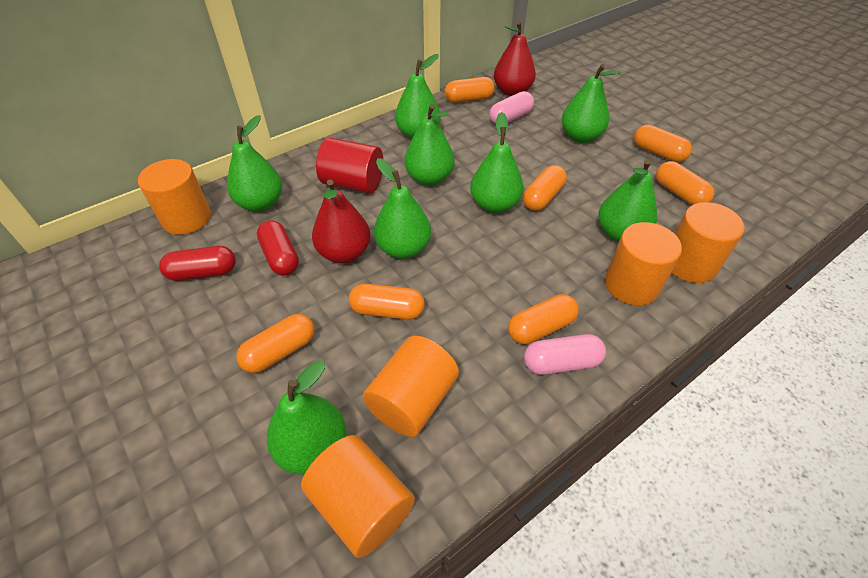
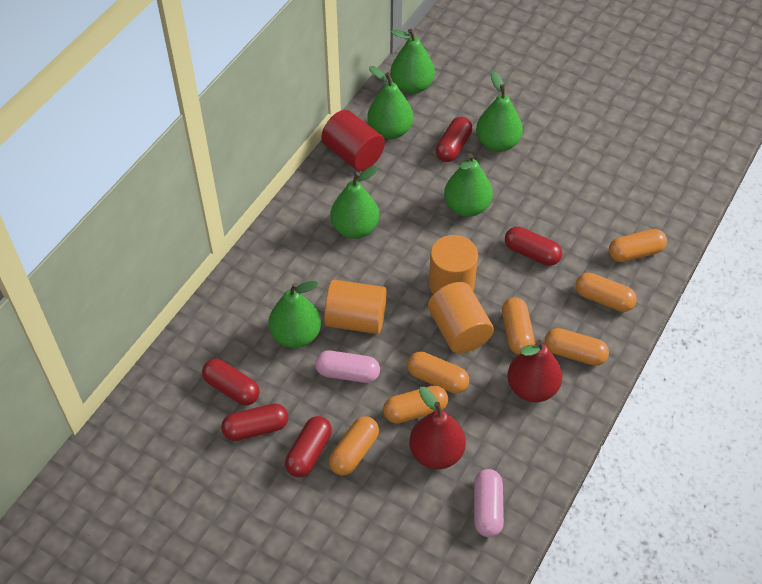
green pear: 8 -> 6
orange cylinder: 5 -> 3
red capsule: 2 -> 5

